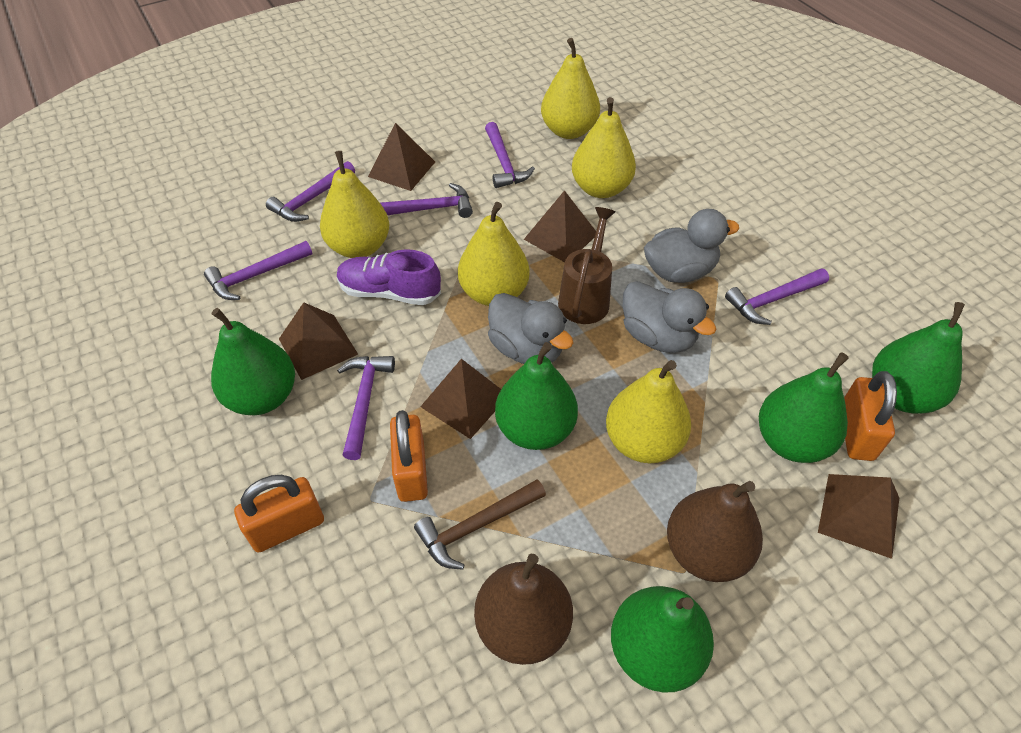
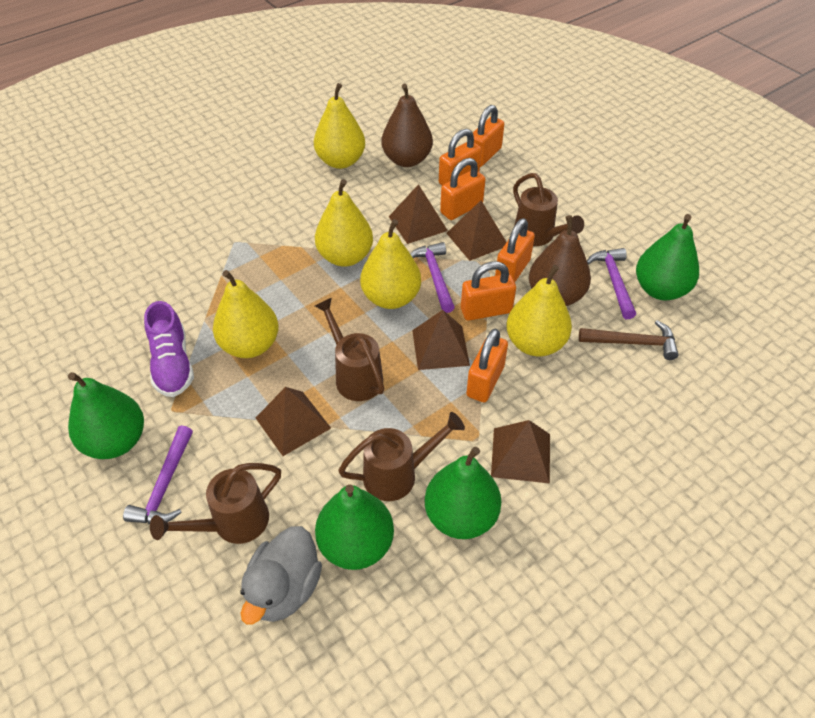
brown watering can: 1 -> 4
green pear: 5 -> 4
grey duck: 3 -> 1
orange padlock: 3 -> 6
purple hammer: 6 -> 3

